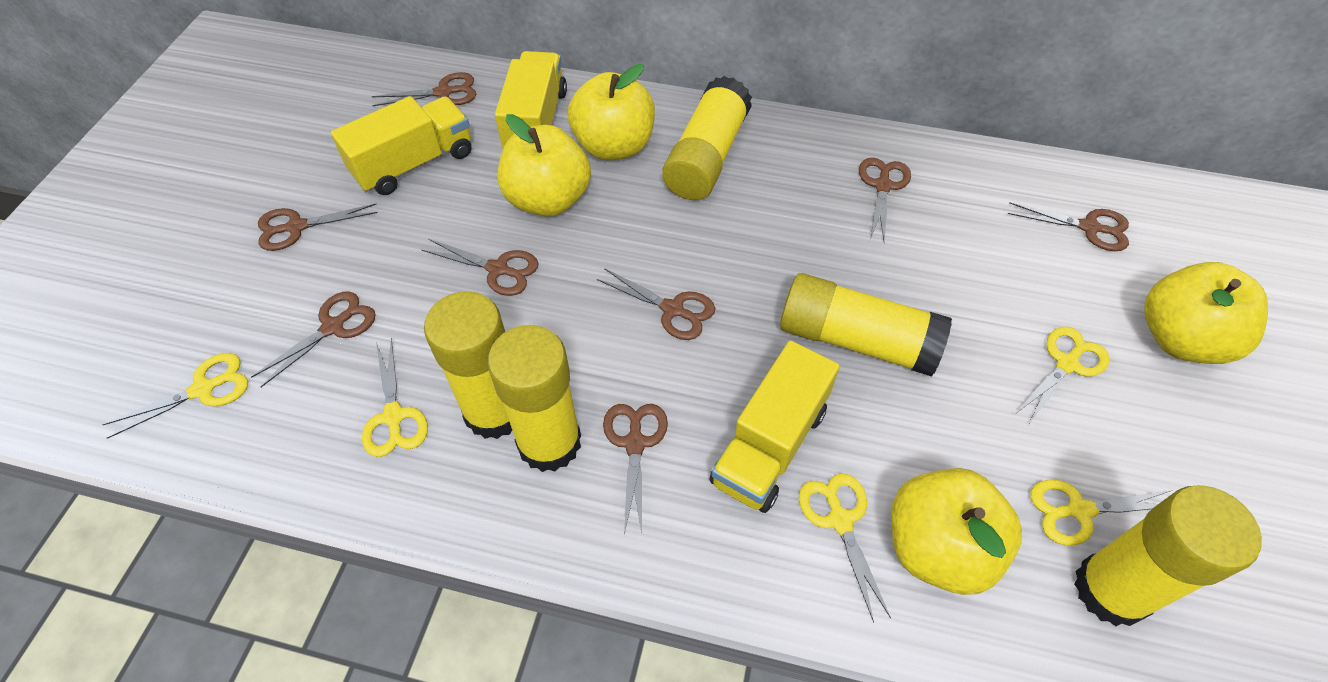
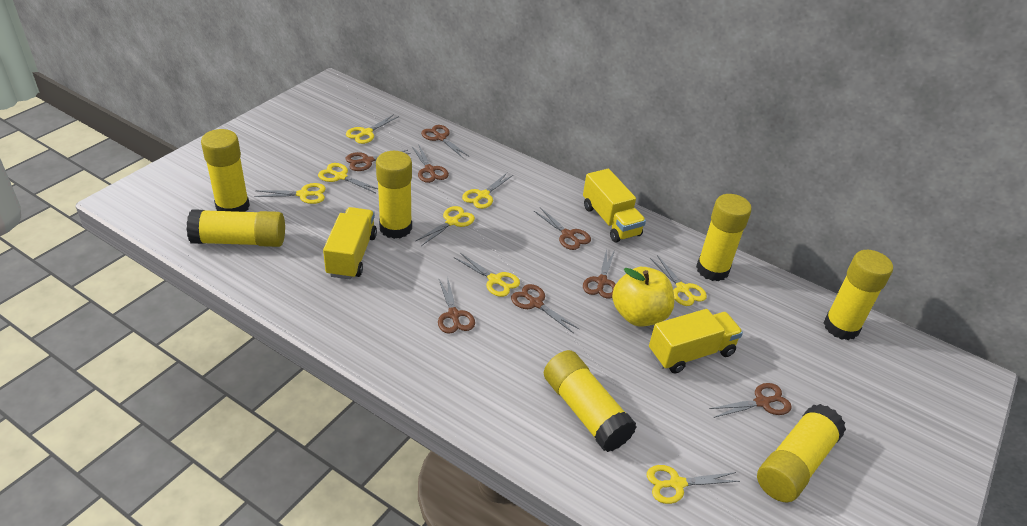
yellow apple: 4 -> 1
yellow glue stick: 5 -> 7
yellow scissors: 5 -> 8

